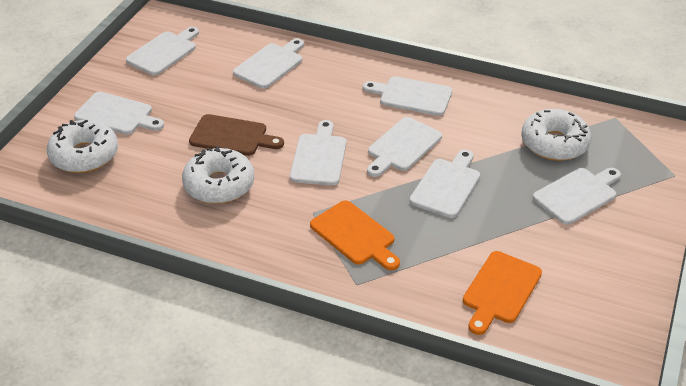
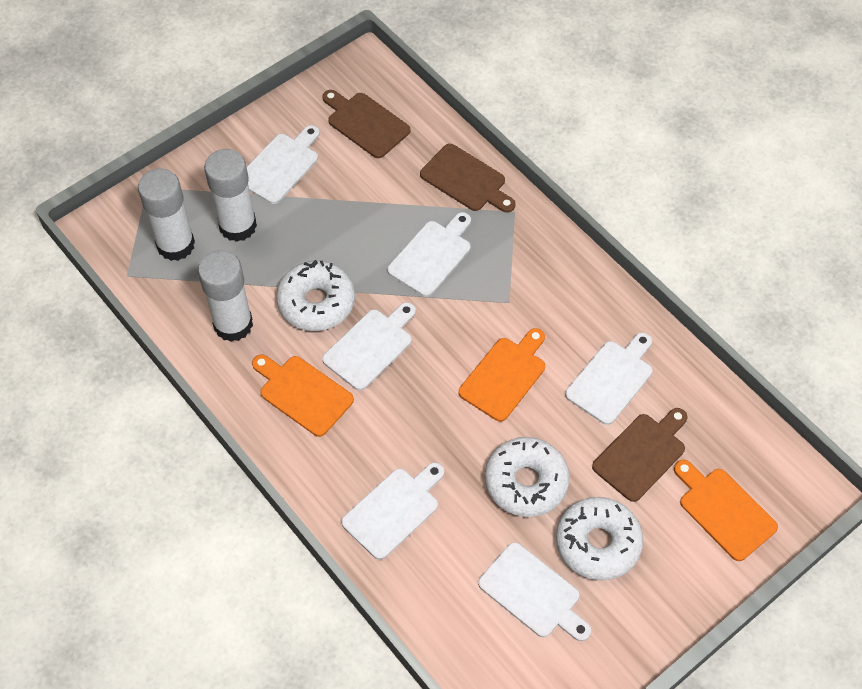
brown cutting board: 1 -> 3
orange cutting board: 2 -> 3
white cutting board: 8 -> 6
white glue stick: 0 -> 3

